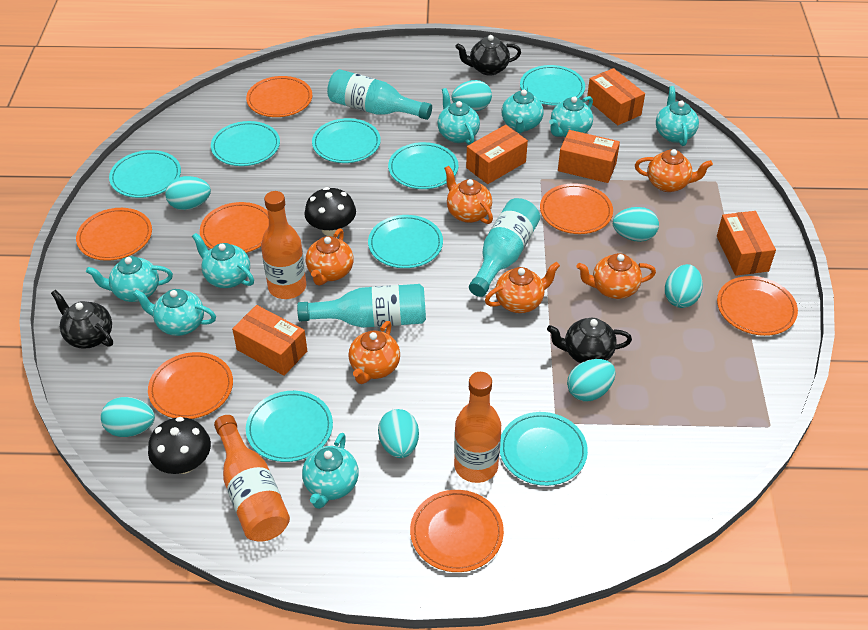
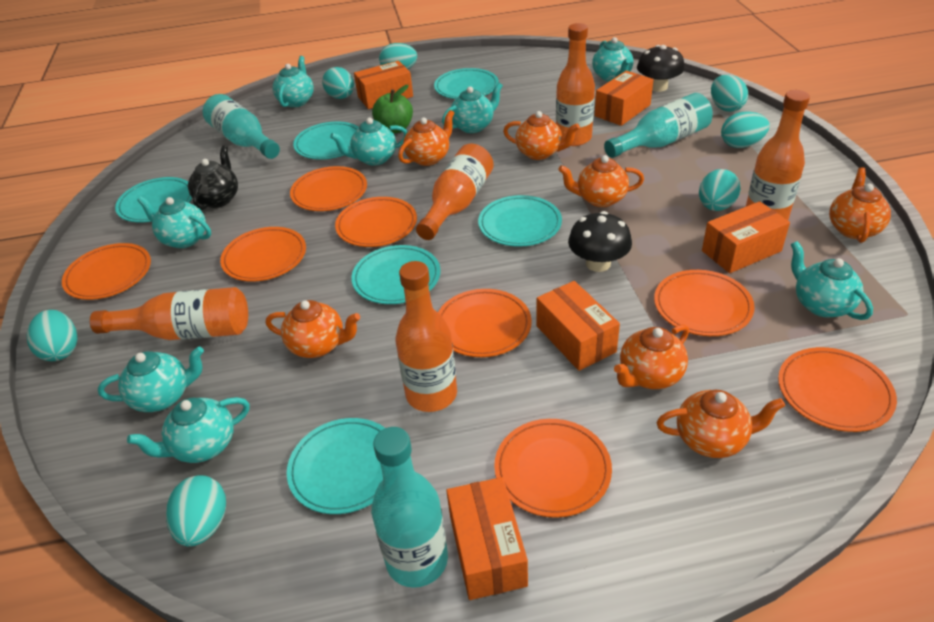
black teapot: 3 -> 1
green apple: 0 -> 1
orange bottle: 3 -> 5
orange plate: 7 -> 8
orange teapot: 6 -> 7
turquoise plate: 8 -> 6

